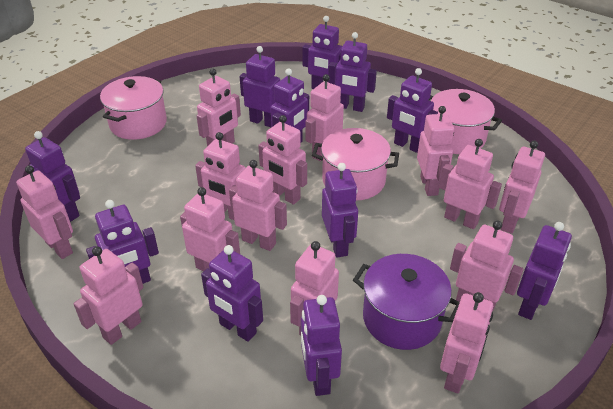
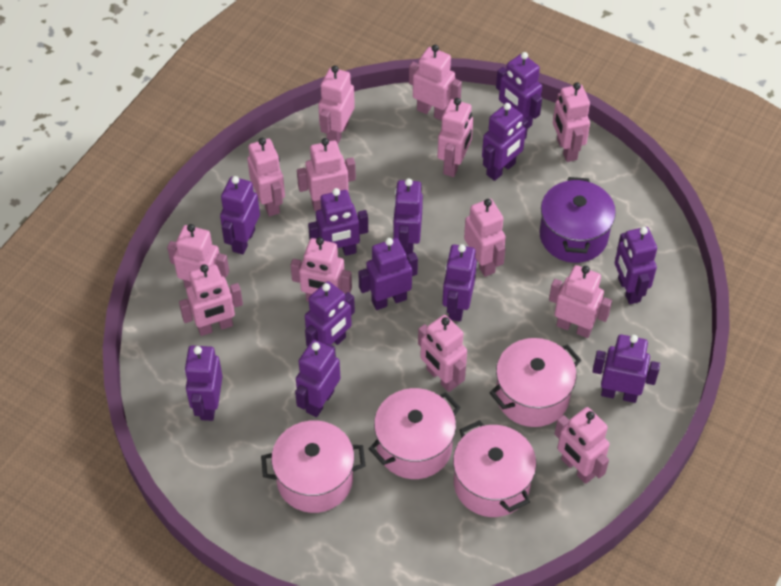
pink pot: 3 -> 4
pink robot: 14 -> 13
purple robot: 11 -> 12

